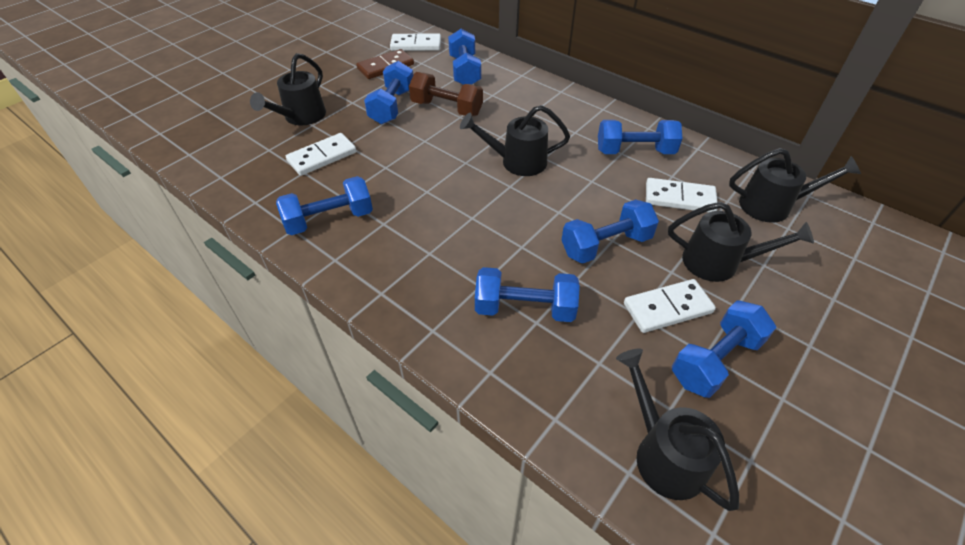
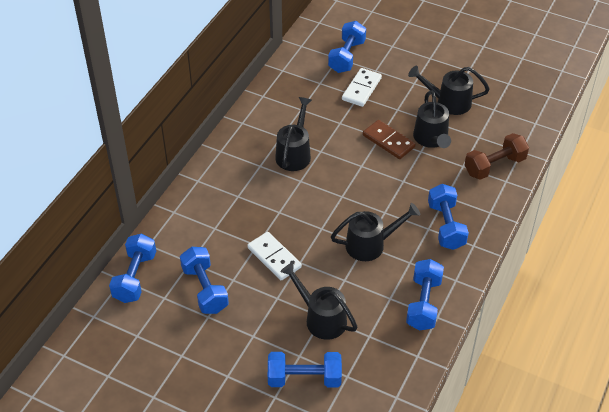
blue dumbbell: 7 -> 6
white domino: 4 -> 2

